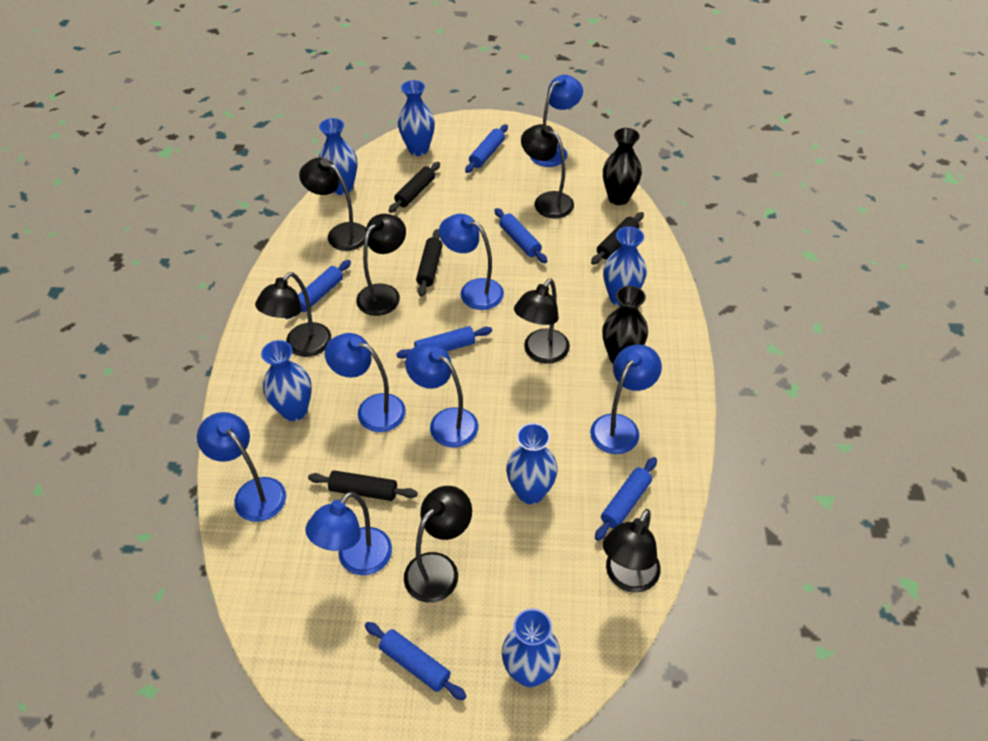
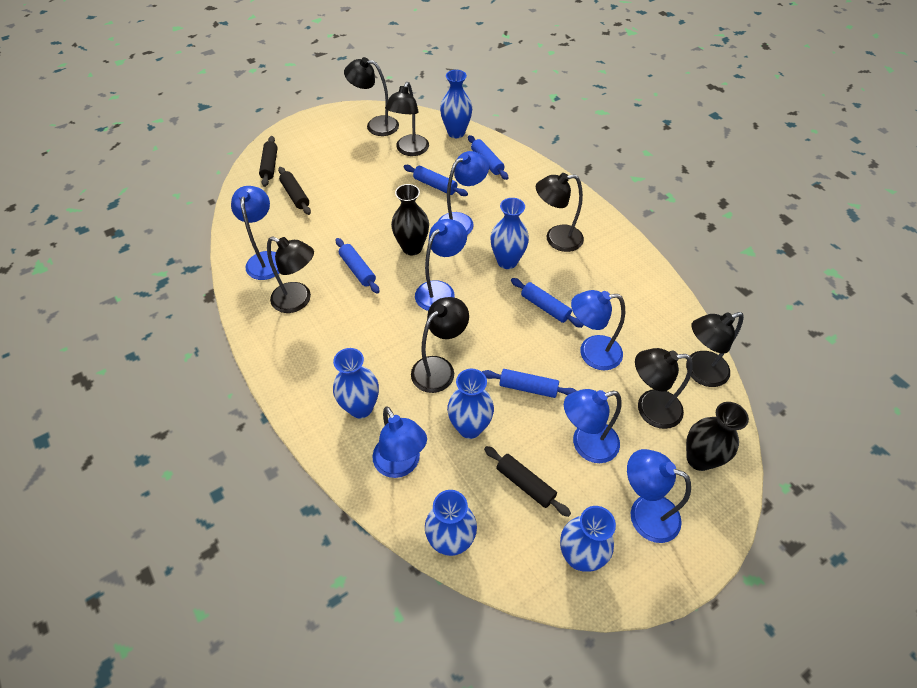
black rolling pin: 4 -> 3
blue rolling pin: 6 -> 5

